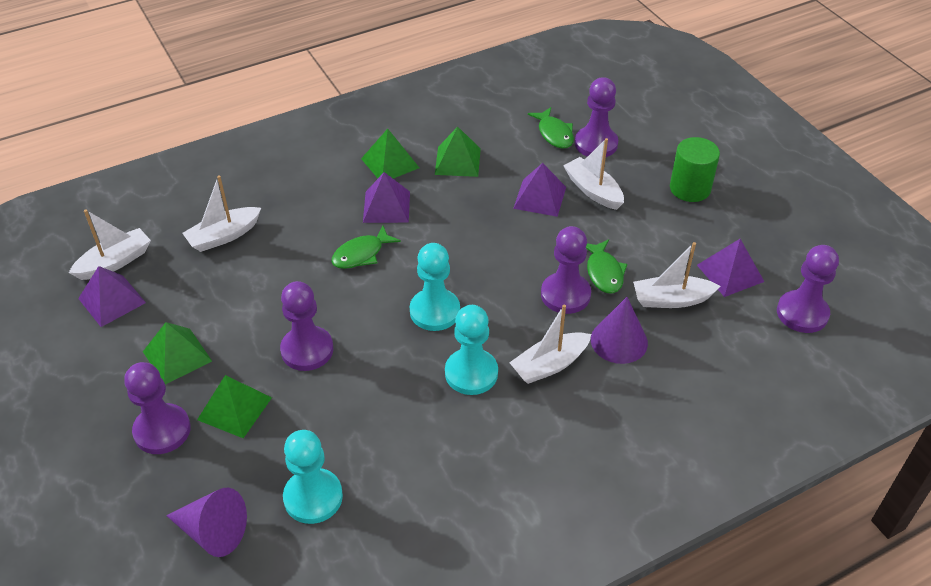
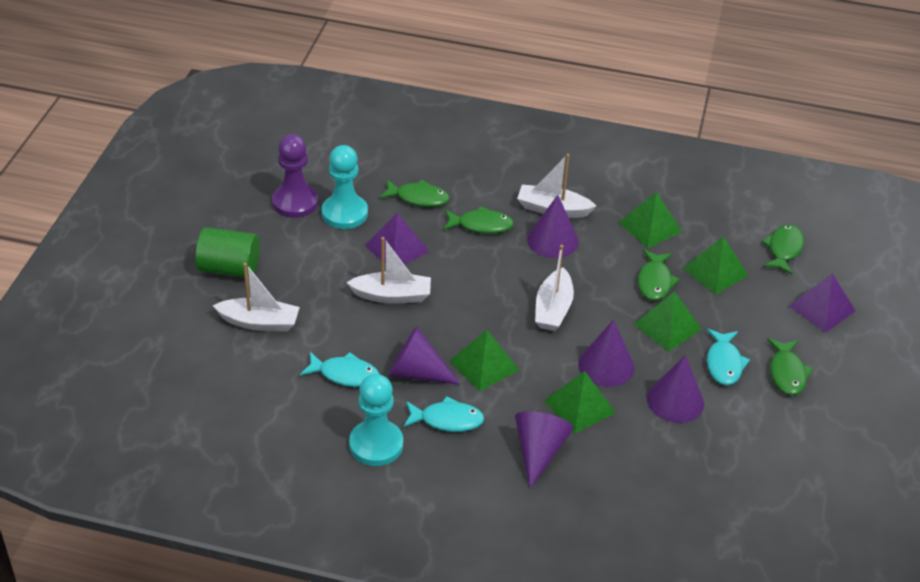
green fish: 3 -> 5
green pyramid: 4 -> 5
purple cone: 2 -> 5
purple pawn: 5 -> 1
purple pyramid: 4 -> 2
turquoise fish: 0 -> 3
turquoise pawn: 3 -> 2
white boat: 5 -> 4

